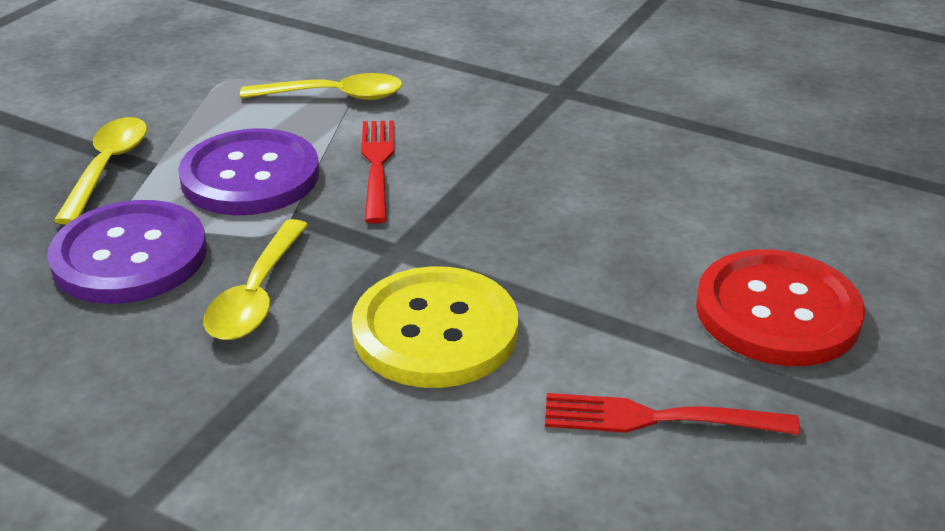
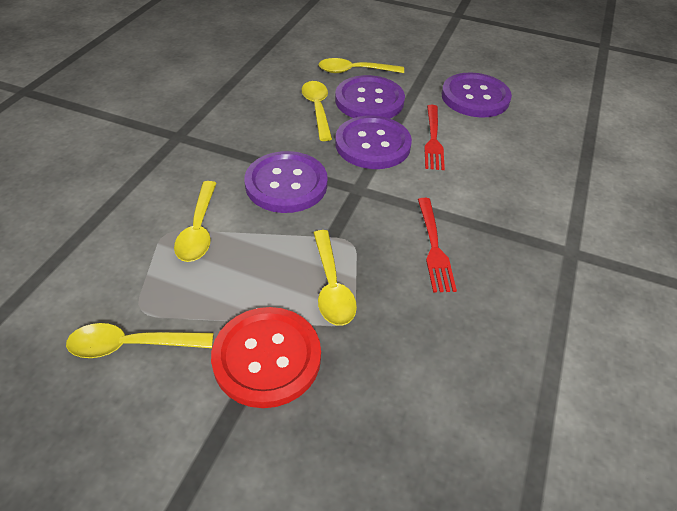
purple button: 2 -> 4
yellow button: 1 -> 0
yellow spoon: 3 -> 5

